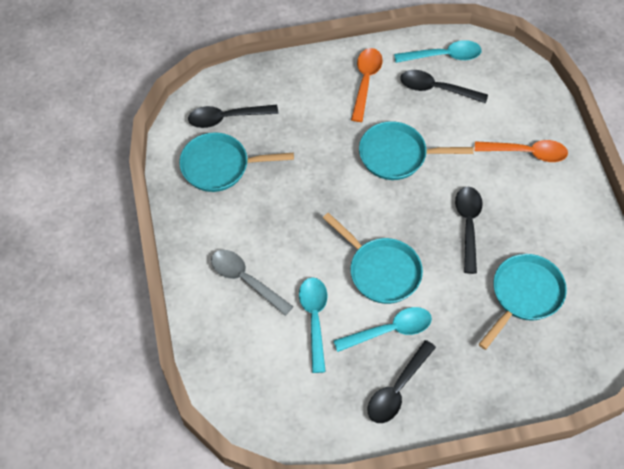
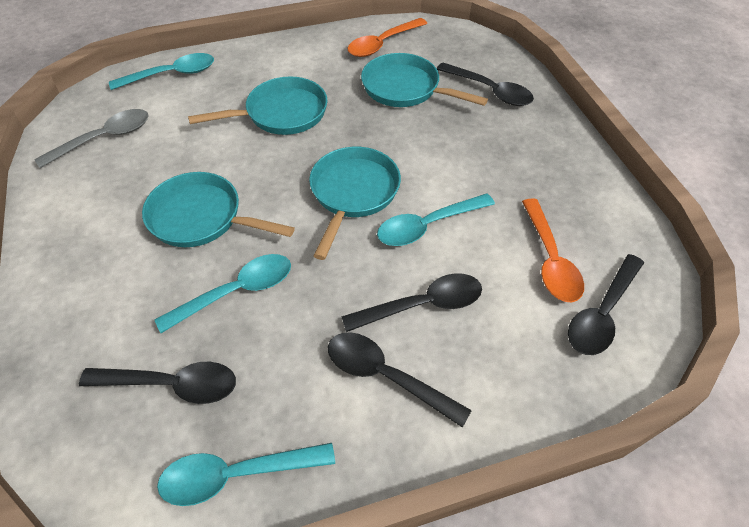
black spoon: 4 -> 5
turquoise spoon: 3 -> 4

